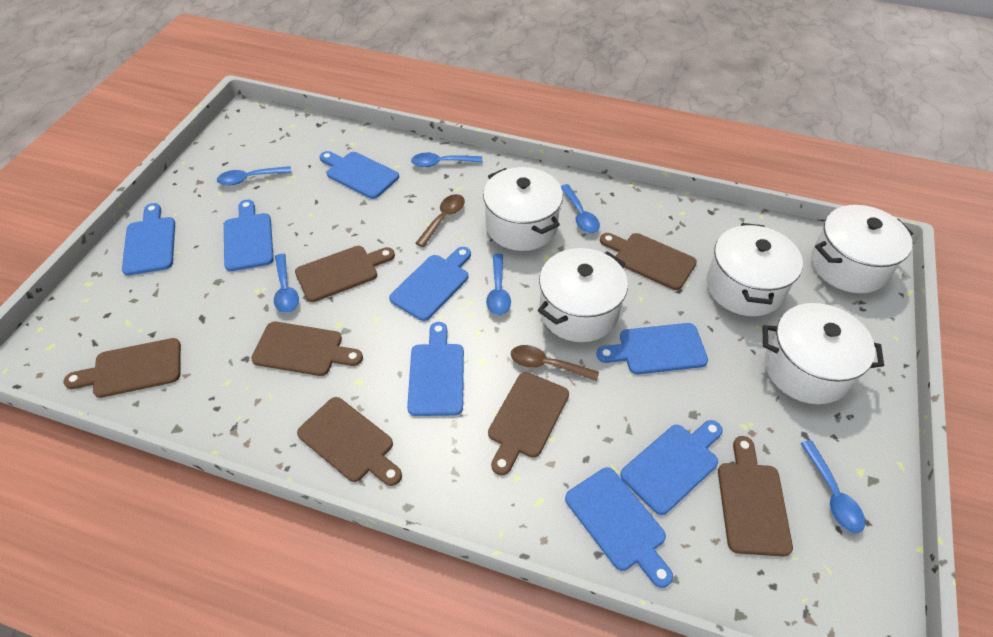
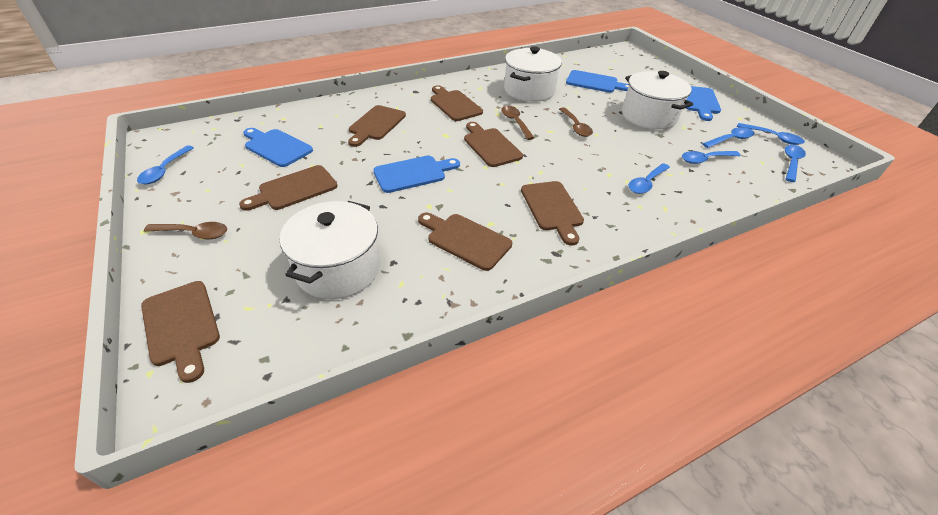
blue cutting board: 8 -> 4
brown spoon: 2 -> 3
white pot: 5 -> 3

